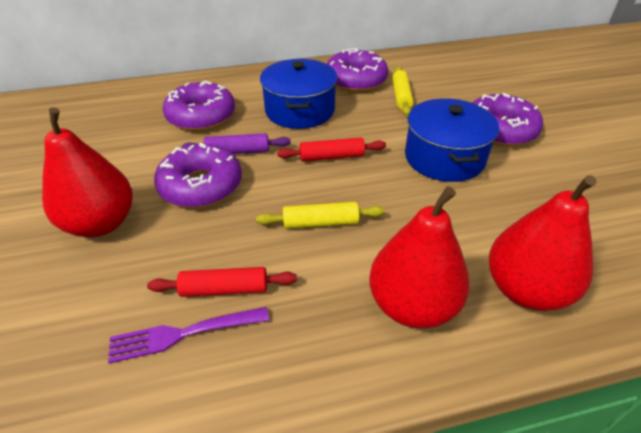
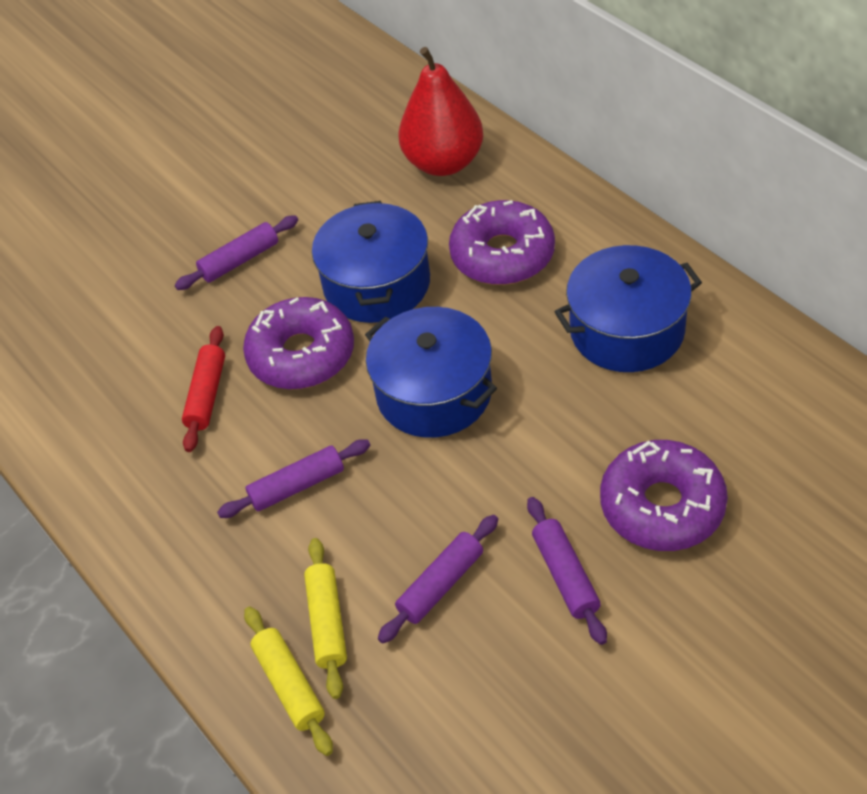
blue pot: 2 -> 3
purple donut: 4 -> 3
purple fork: 1 -> 0
purple rolling pin: 1 -> 4
red pear: 3 -> 1
red rolling pin: 2 -> 1

